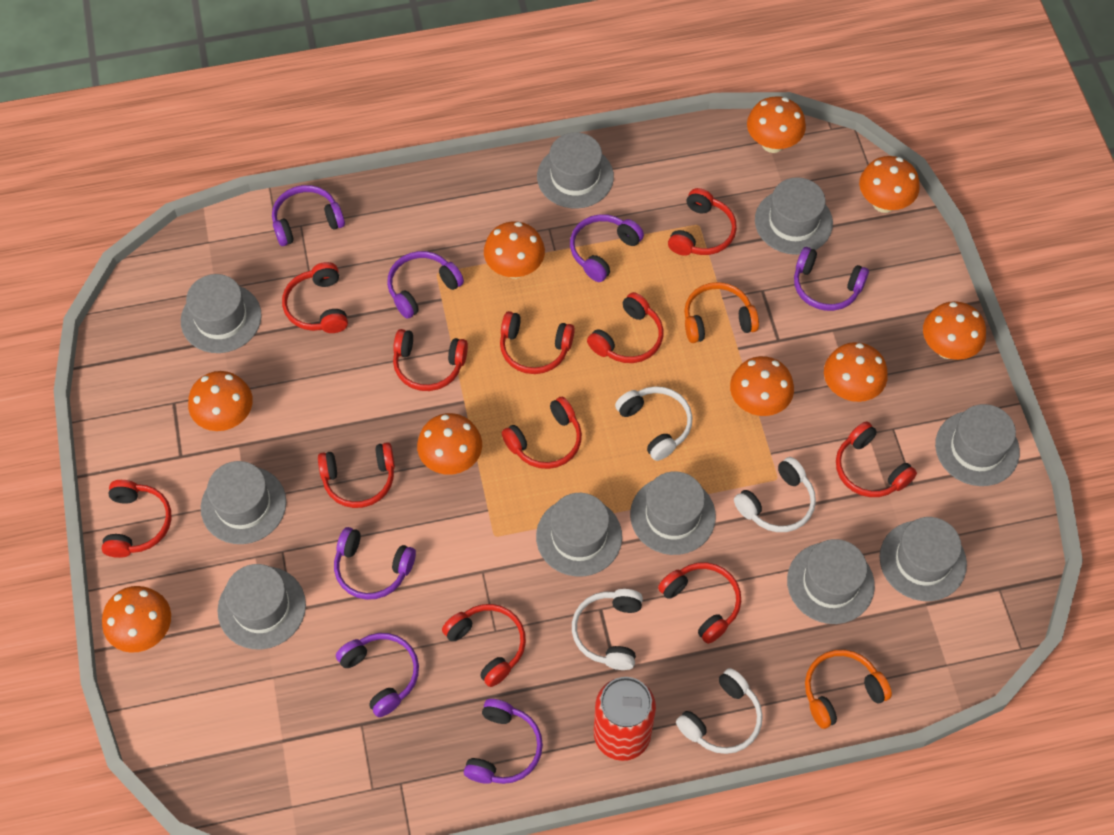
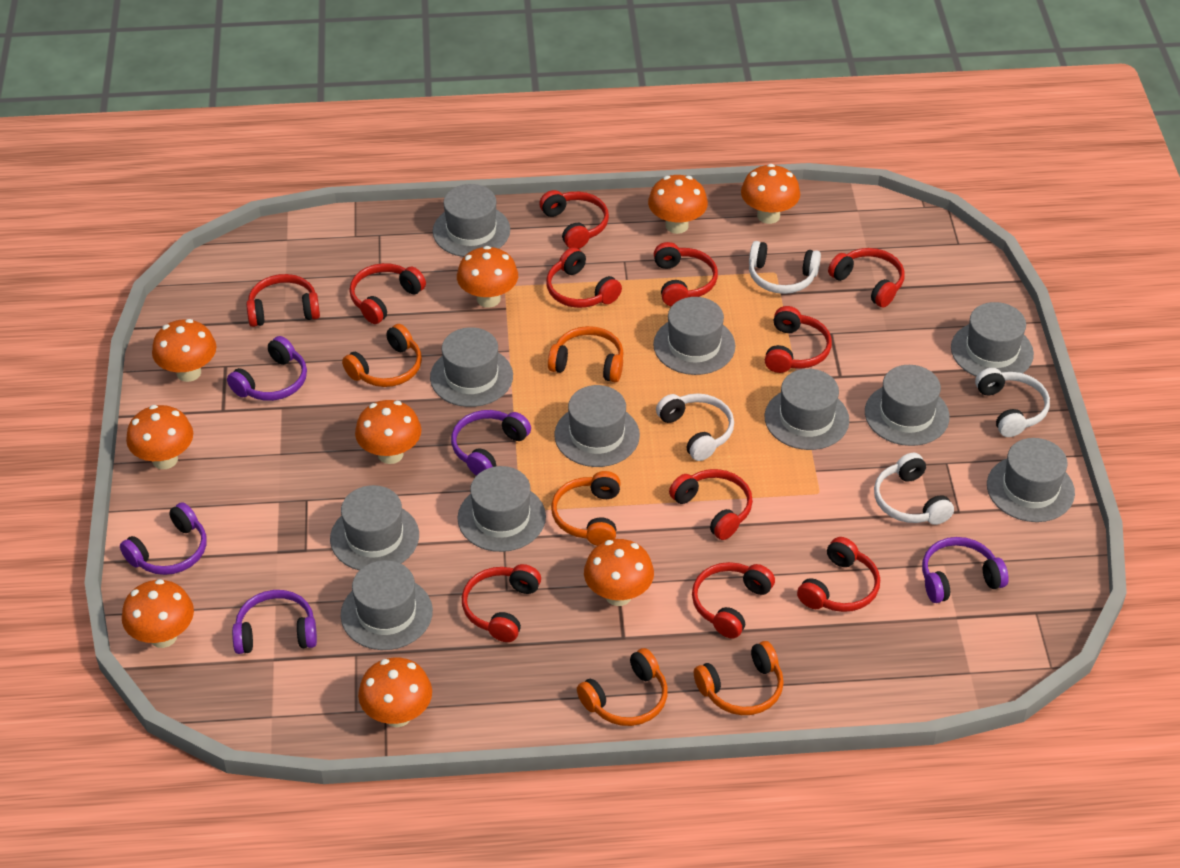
grey hat: 10 -> 11
orange headphones: 2 -> 5
purple headphones: 7 -> 5
red can: 1 -> 0

